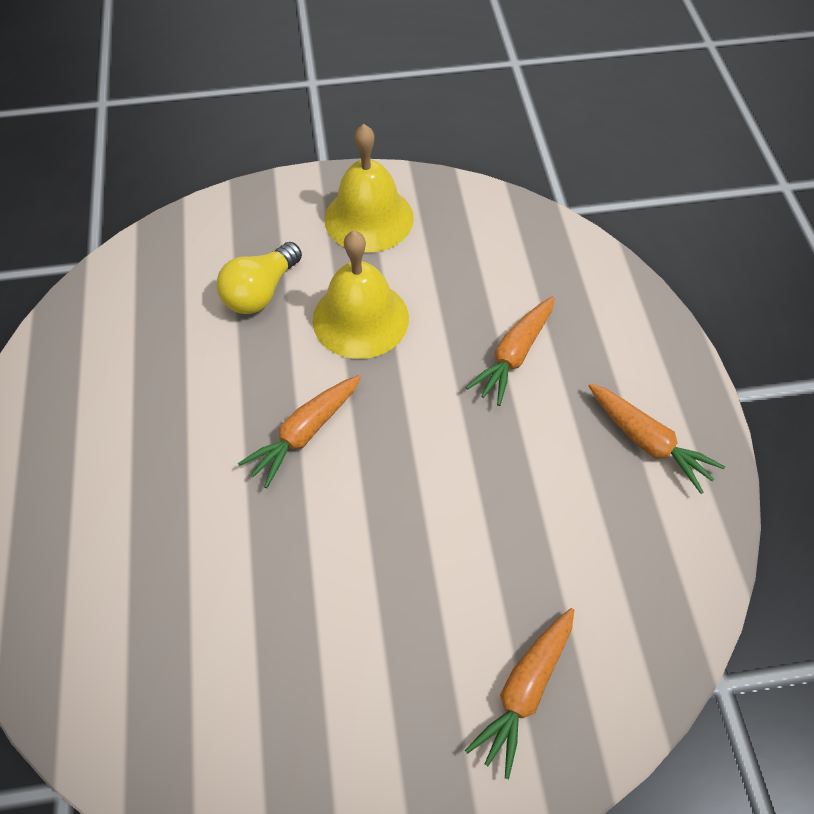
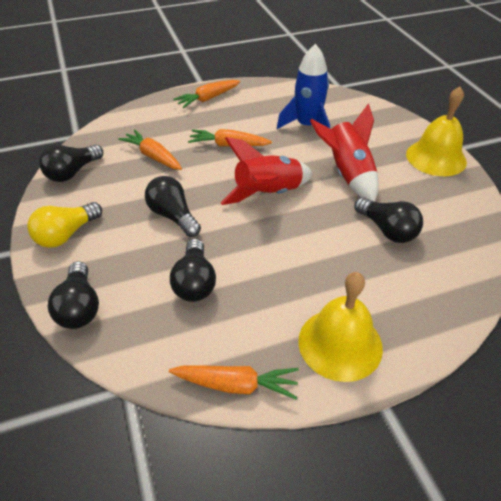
black light bulb: 0 -> 5
blue rocket: 0 -> 1
red rocket: 0 -> 2

